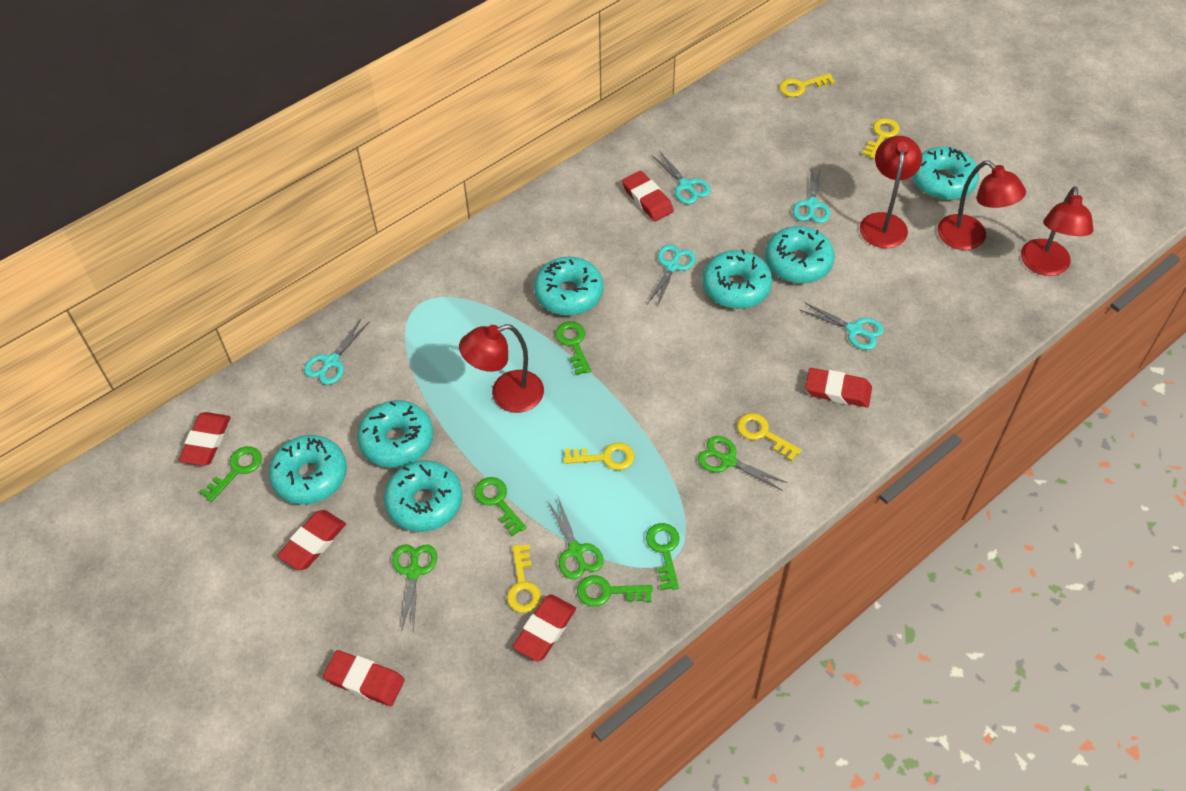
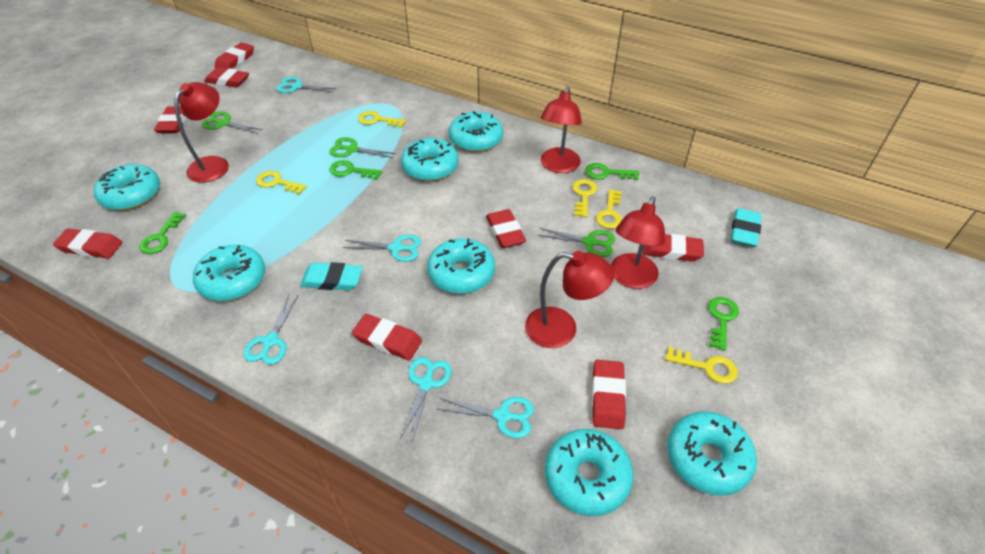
green key: 5 -> 4
red eraser: 6 -> 8
turquoise eraser: 0 -> 2

